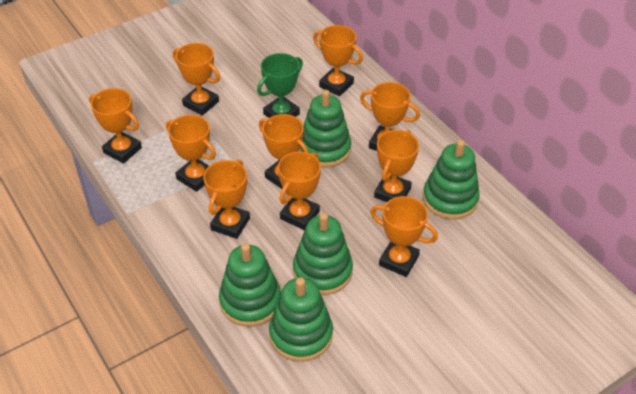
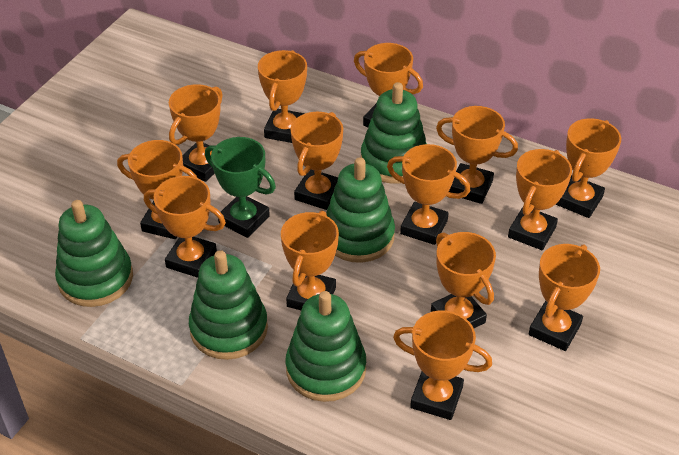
orange trophy: 10 -> 14

